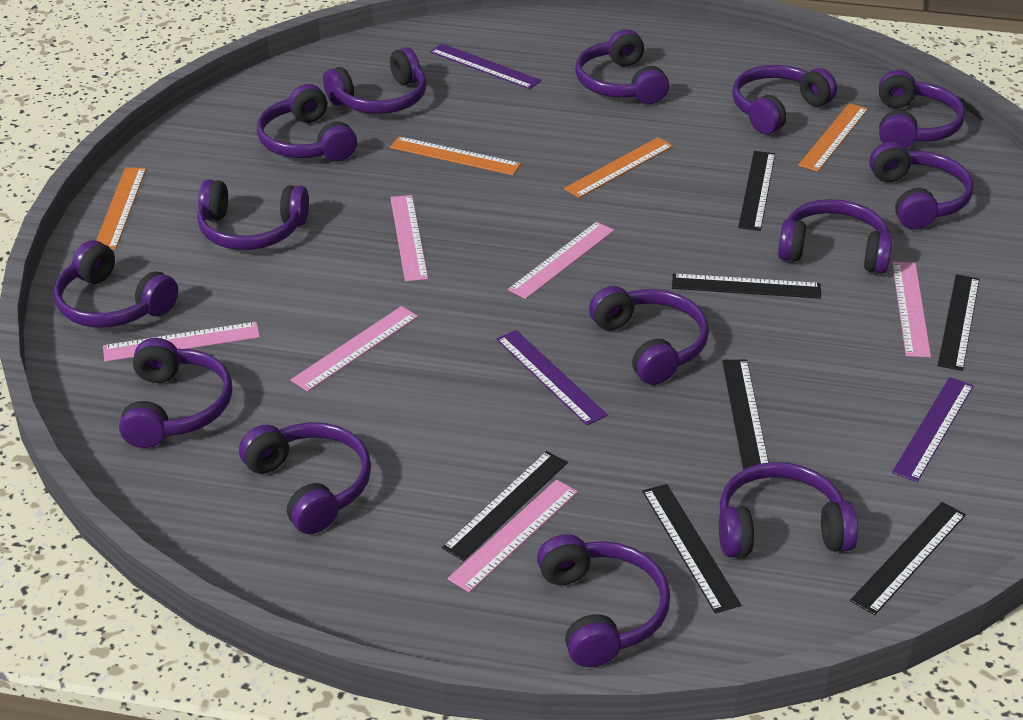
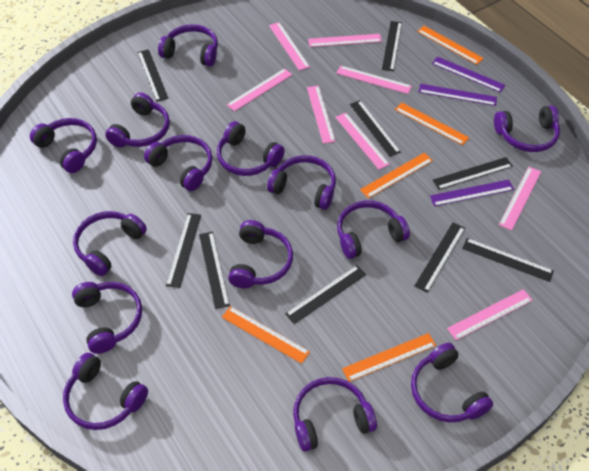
black ruler: 7 -> 9
orange ruler: 4 -> 5
pink ruler: 6 -> 8

